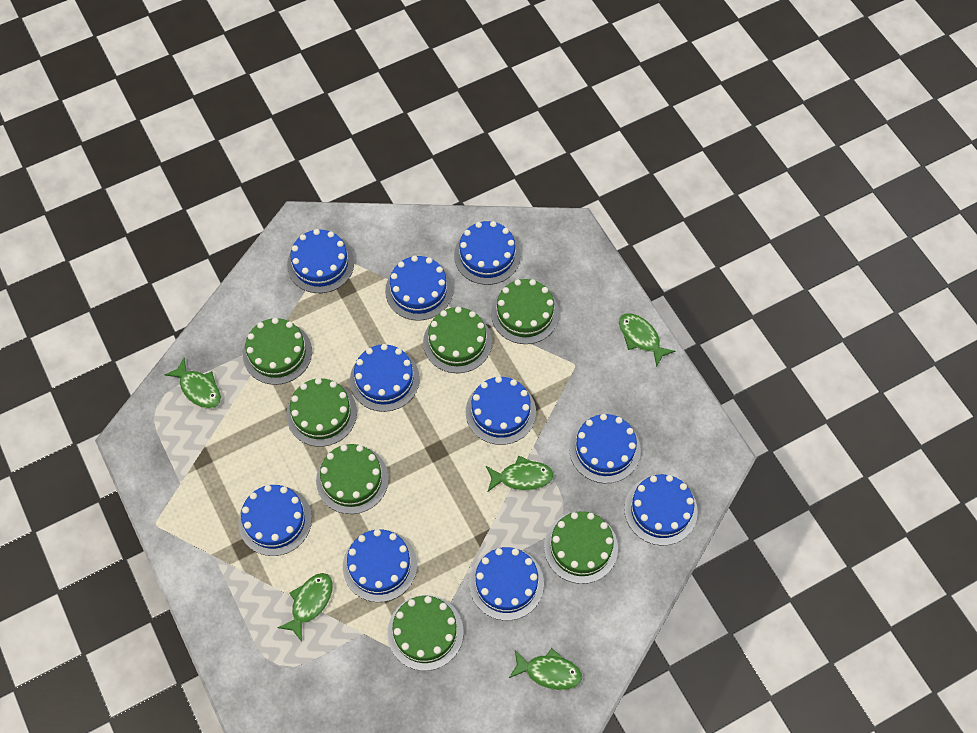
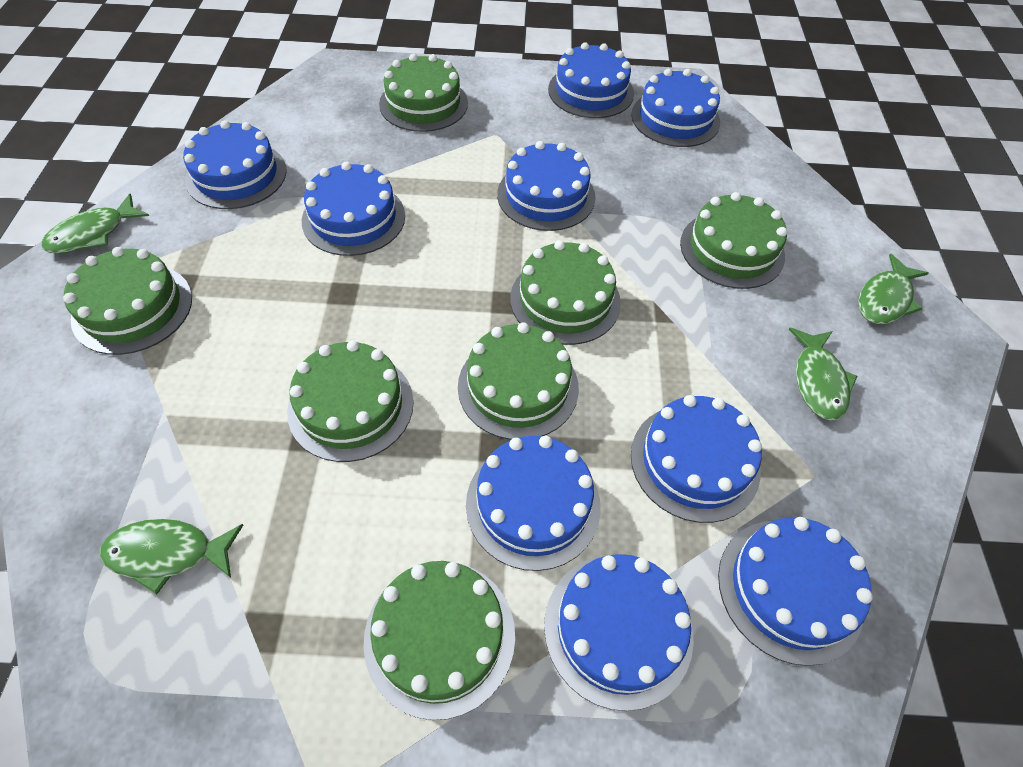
blue cake: 10 -> 9
green fish: 5 -> 4

